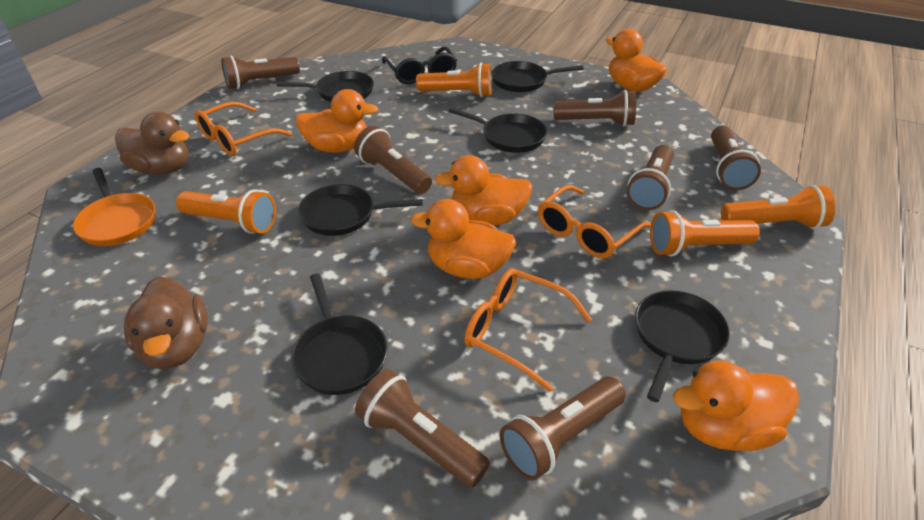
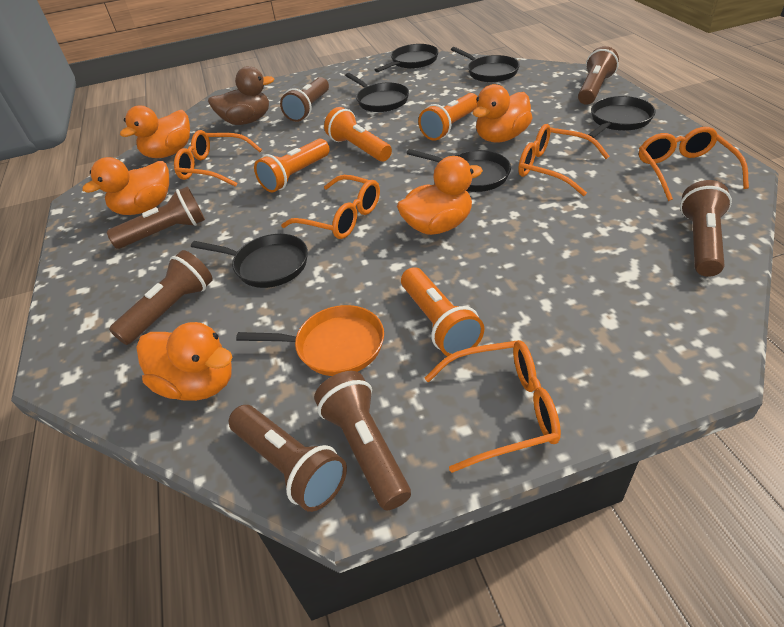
black glasses: 1 -> 0
brown duck: 2 -> 1
orange glasses: 3 -> 5

